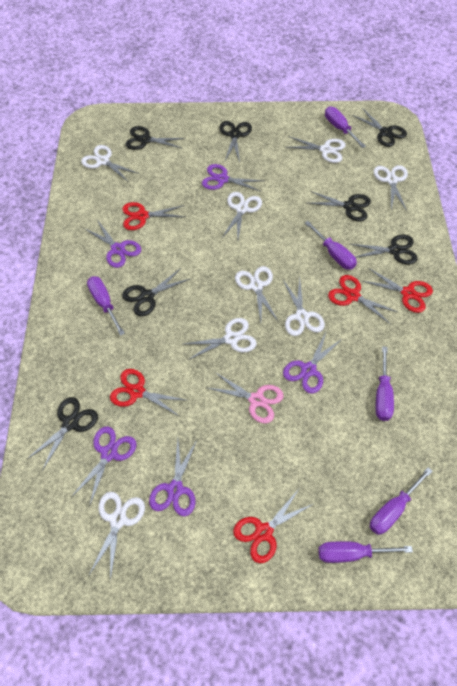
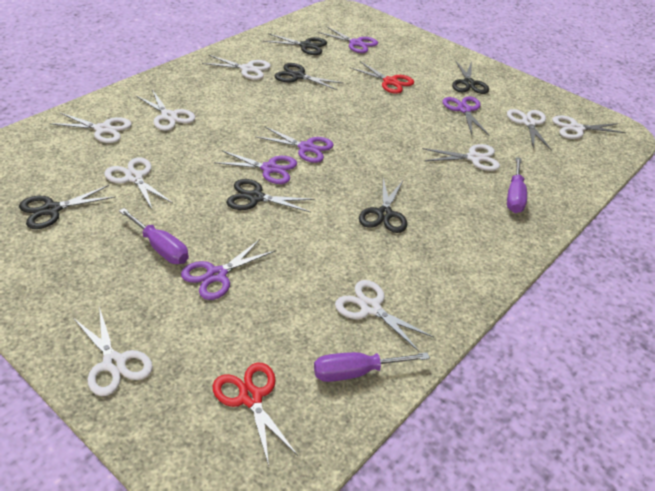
black scissors: 7 -> 6
pink scissors: 1 -> 0
purple screwdriver: 6 -> 3
red scissors: 5 -> 2
white scissors: 8 -> 9

